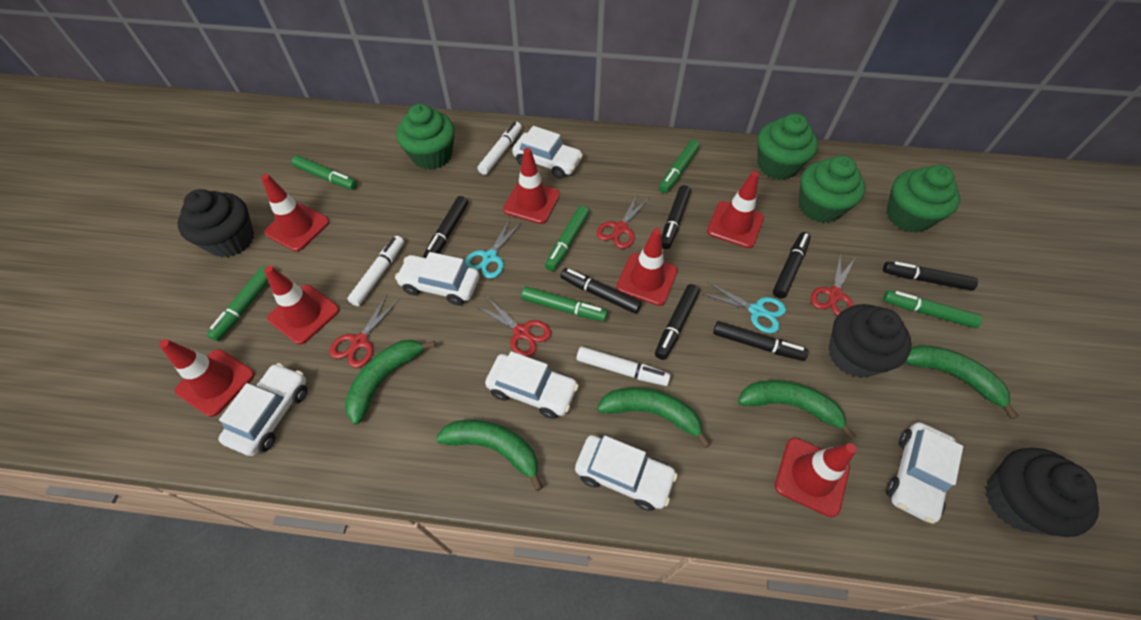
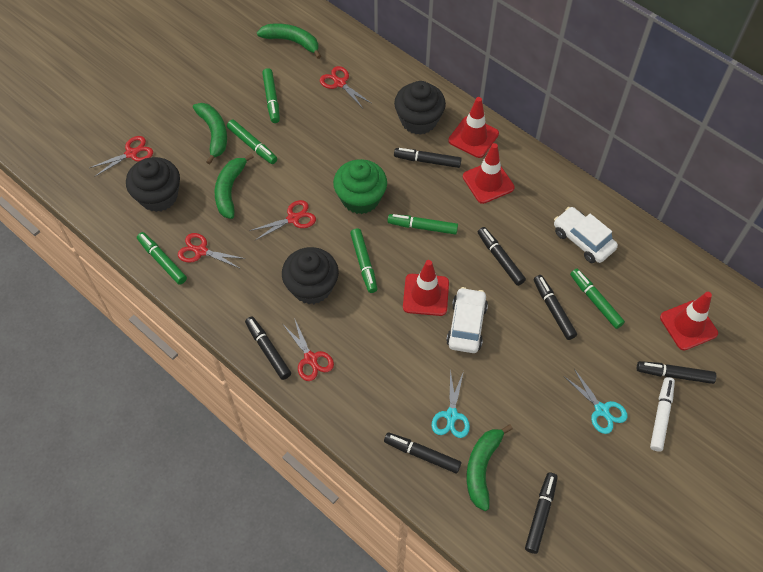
green banana: 5 -> 4
green cupcake: 4 -> 1
red scissors: 4 -> 5
red traffic cone: 7 -> 4
white car: 6 -> 2
white marker: 3 -> 1

